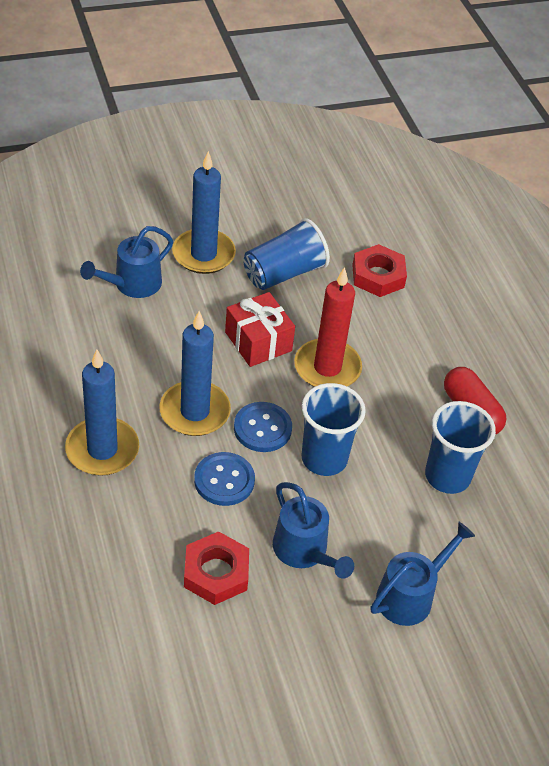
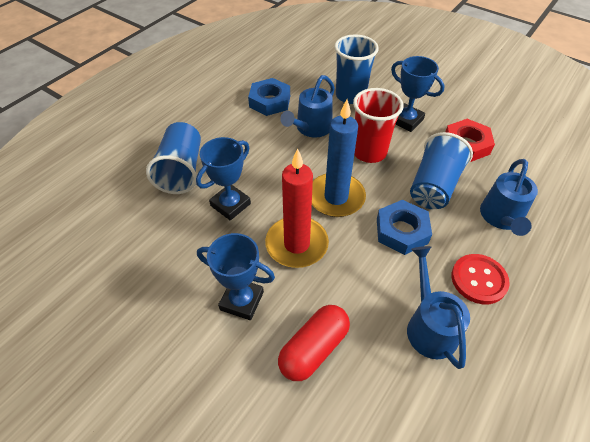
blue button: 2 -> 0
blue candle: 3 -> 1
blue nut: 0 -> 2
blue trophy: 0 -> 3
red button: 0 -> 1
red cup: 0 -> 1
red gift: 1 -> 0
red nut: 2 -> 1

